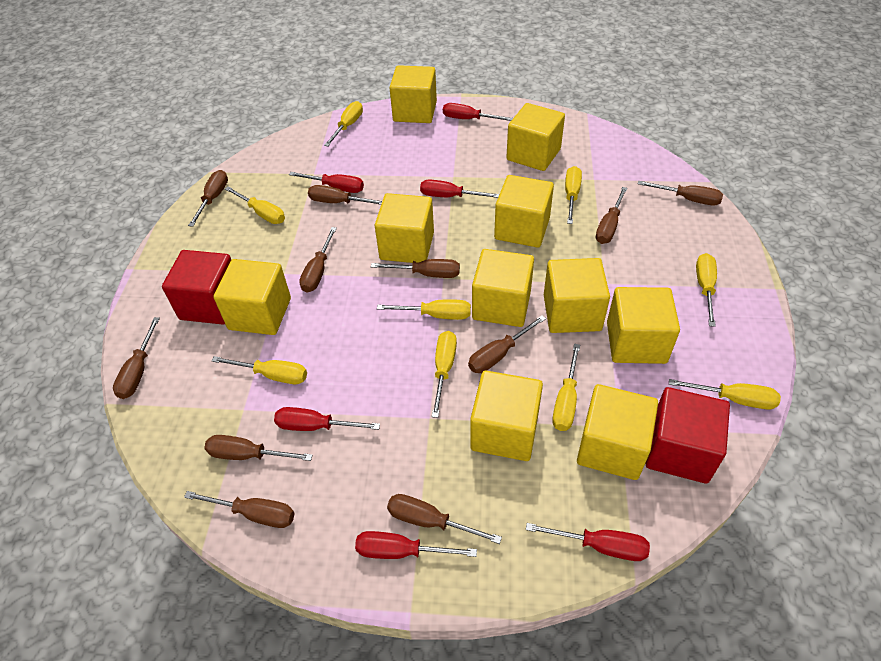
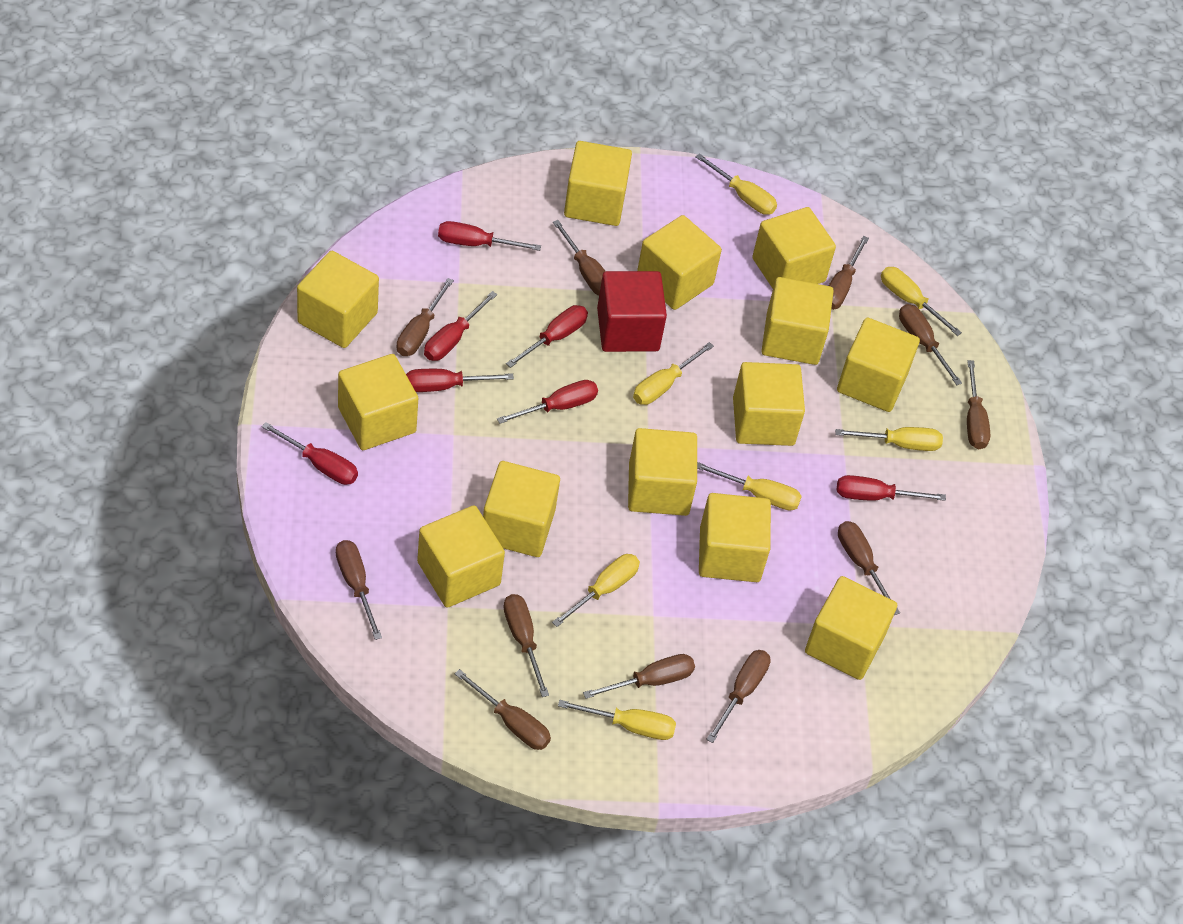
red cube: 2 -> 1
red screwdriver: 6 -> 7
yellow cube: 10 -> 13
yellow screwdriver: 9 -> 7

